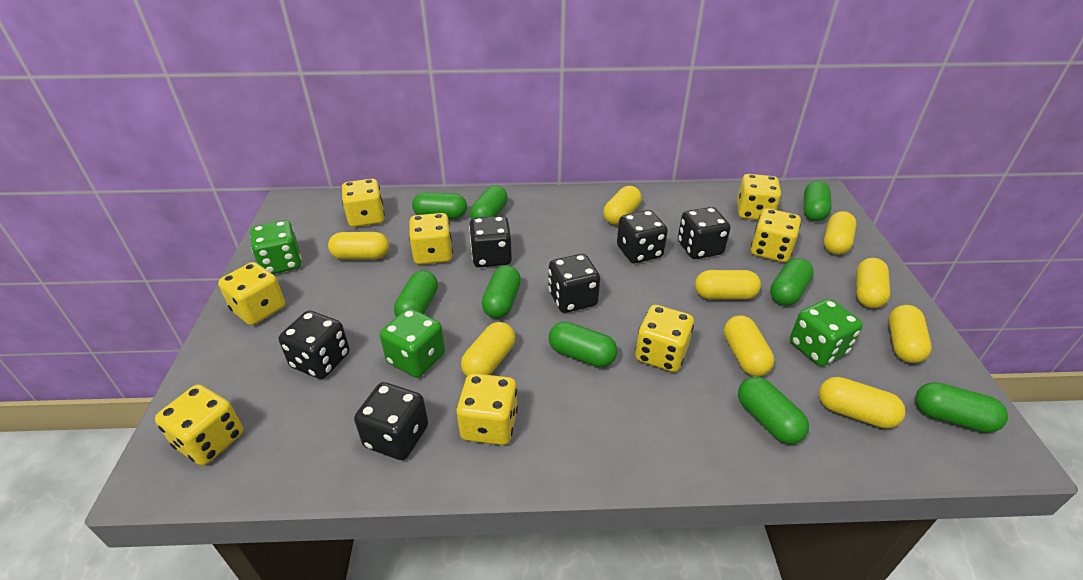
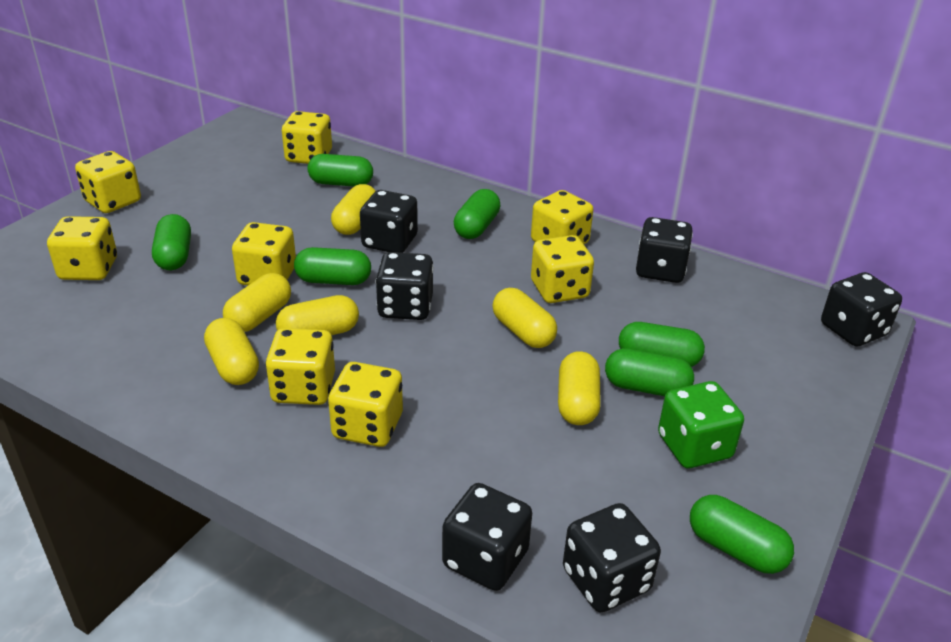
green capsule: 9 -> 7
green dice: 3 -> 1
yellow capsule: 9 -> 6

